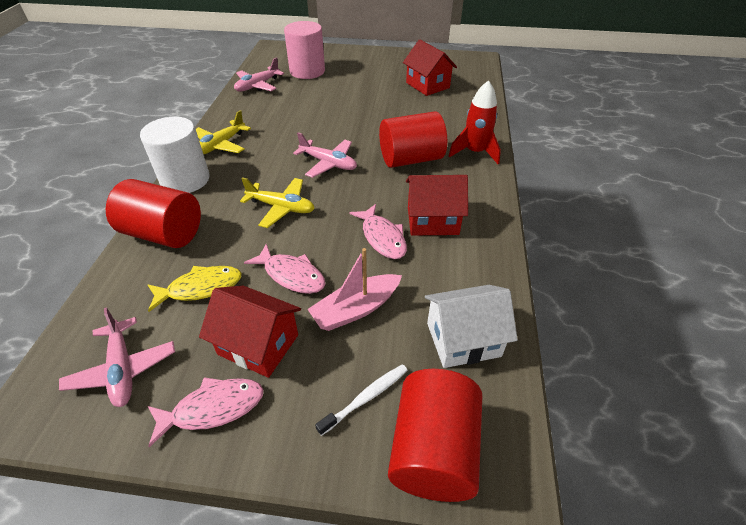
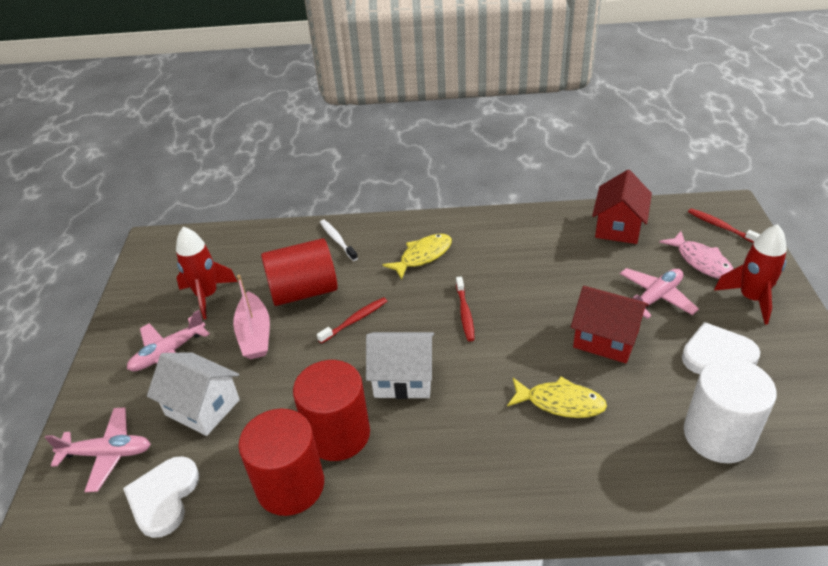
pink cylinder: 1 -> 0
pink fish: 3 -> 1
red house: 3 -> 2
red rocket: 1 -> 2
red toothbrush: 0 -> 3
white heart: 0 -> 2
white house: 1 -> 2
yellow fish: 1 -> 2
yellow plane: 2 -> 0

